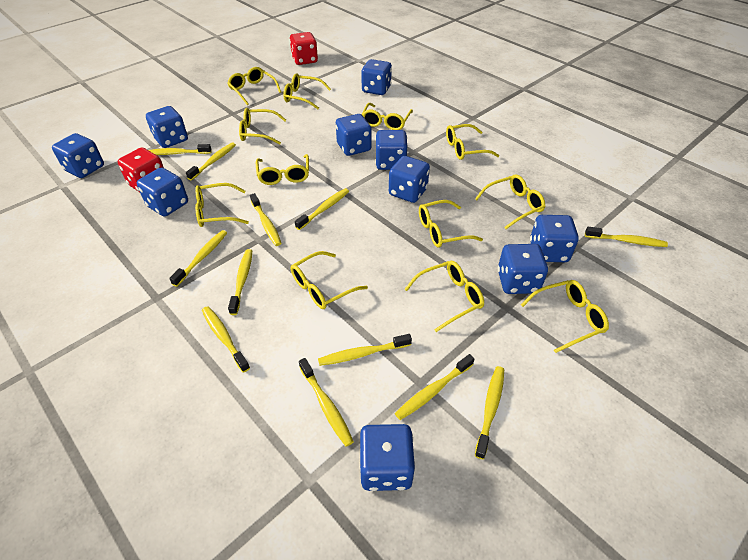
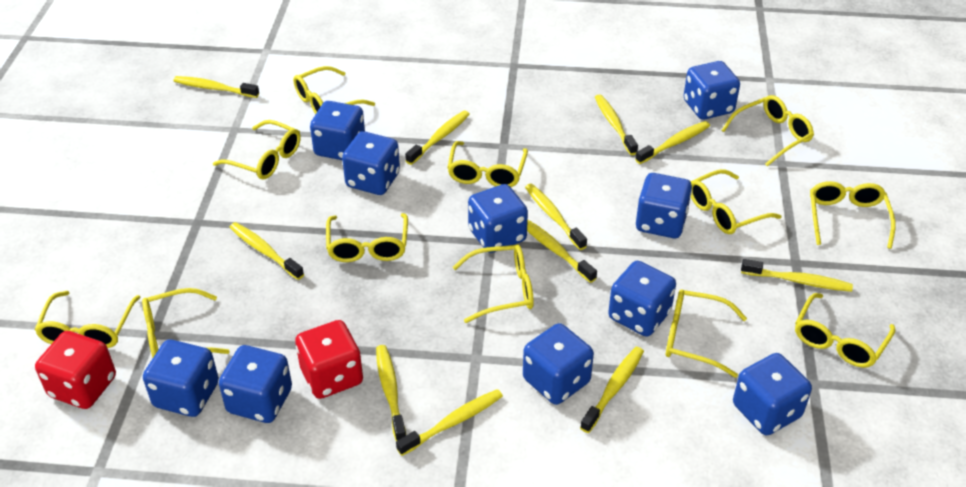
yellow toothbrush: 12 -> 11

